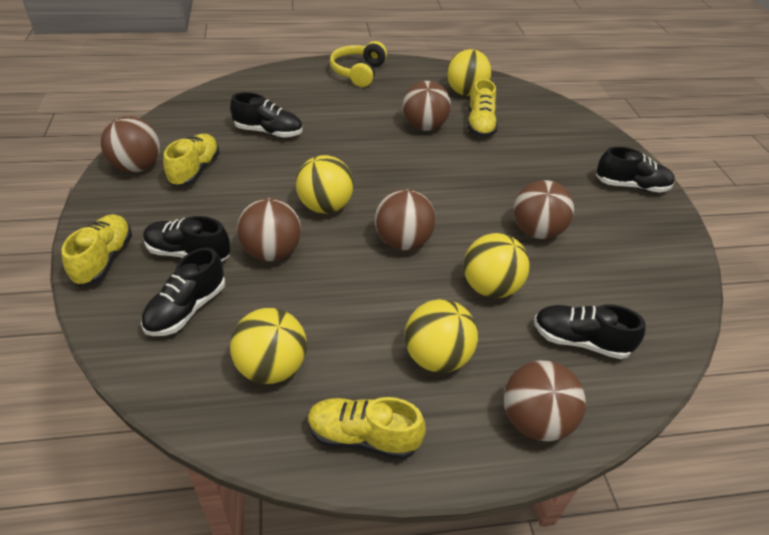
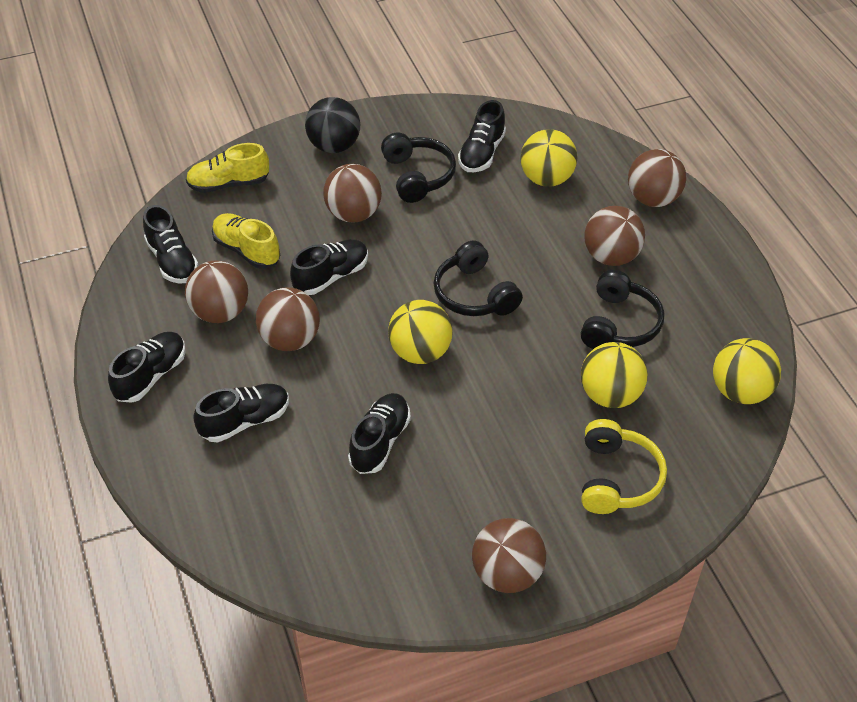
black ball: 0 -> 1
black headphones: 0 -> 3
black shoe: 5 -> 6
yellow ball: 5 -> 4
yellow shoe: 4 -> 2

